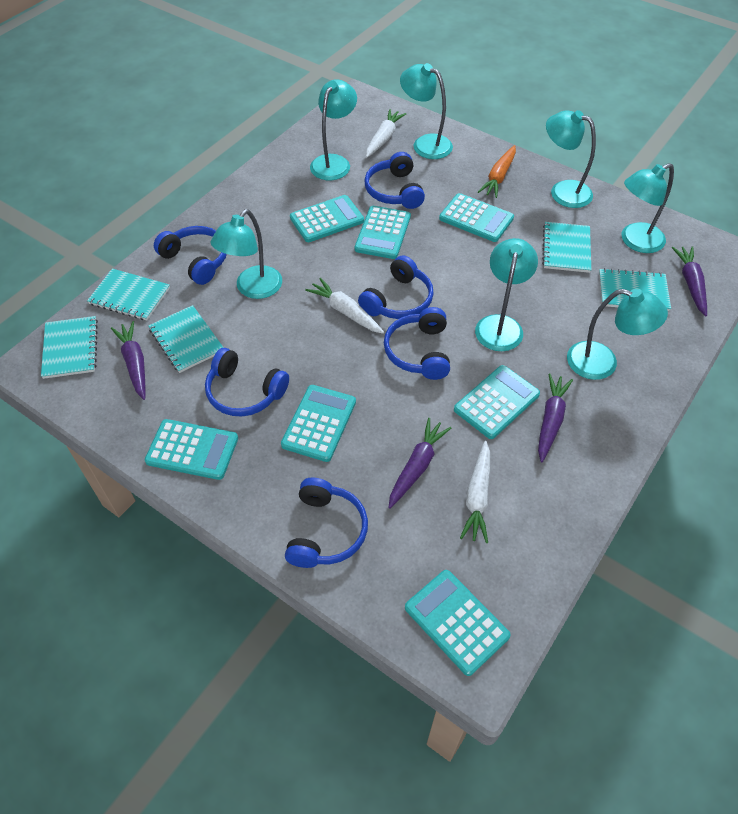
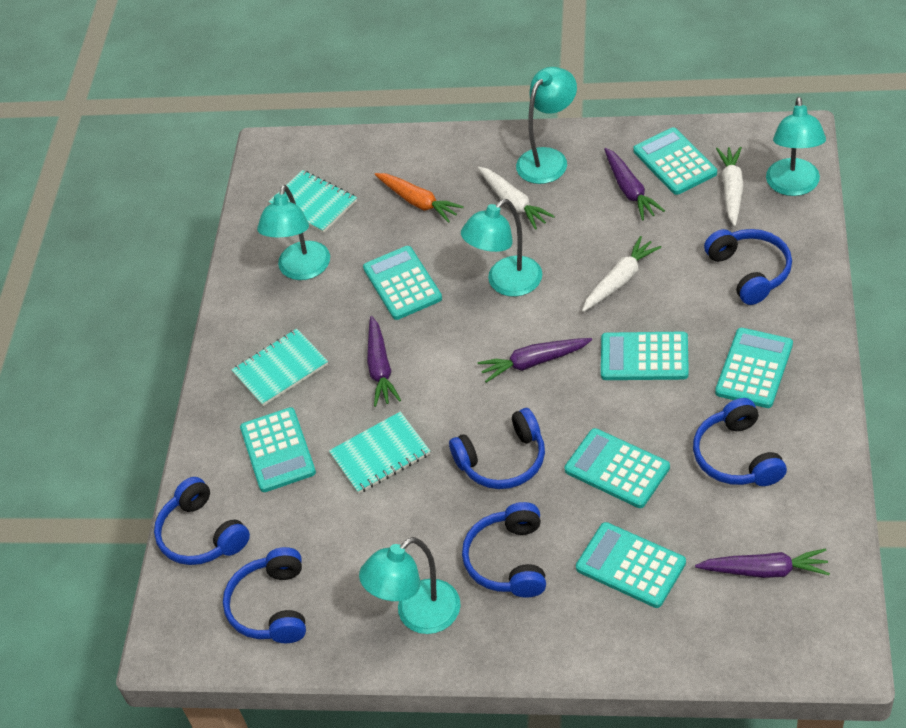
turquoise lamp: 7 -> 5
turquoise notebook: 5 -> 3

